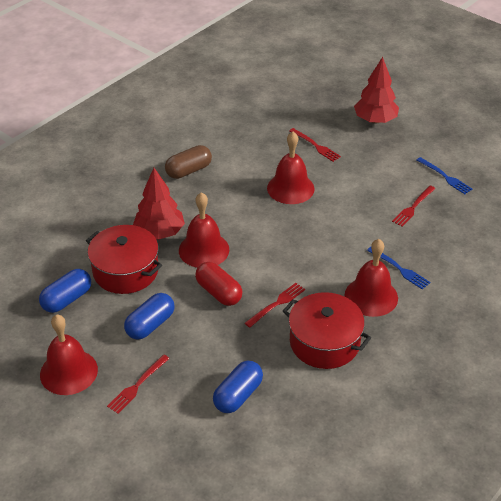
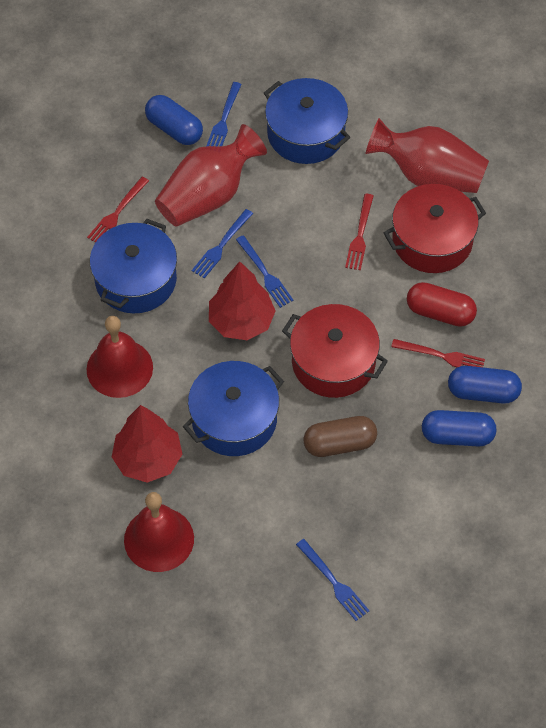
blue fork: 2 -> 4
blue pot: 0 -> 3
red bell: 4 -> 2
red fork: 4 -> 3
red vase: 0 -> 2

